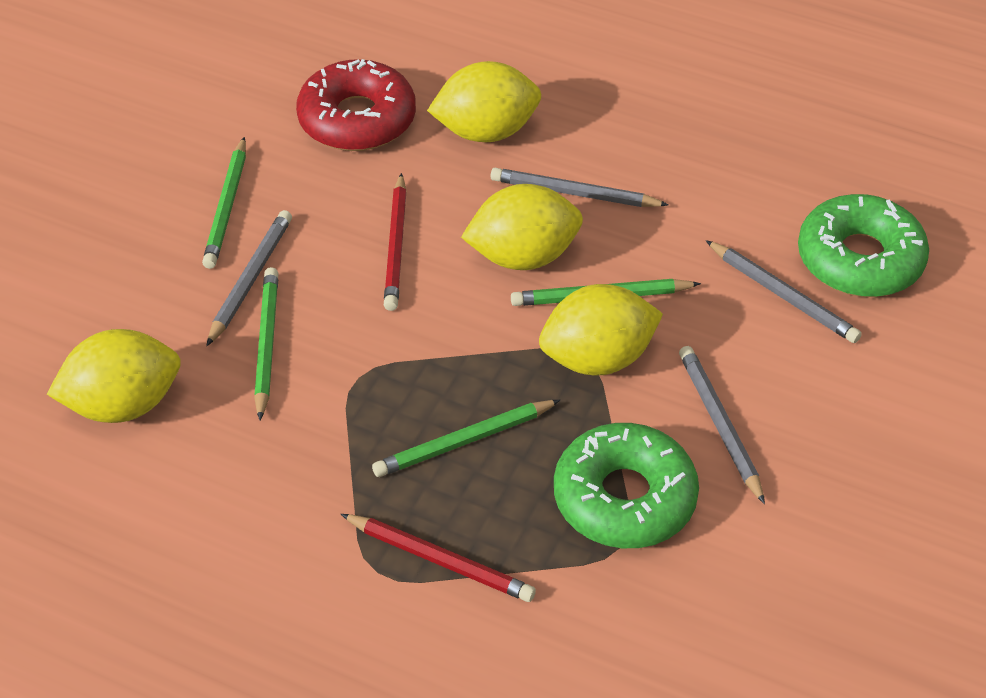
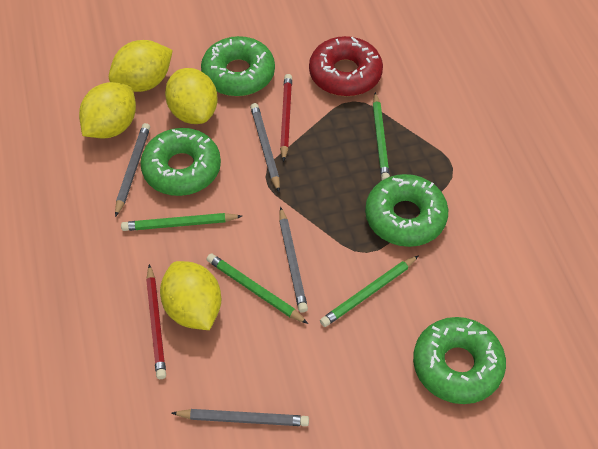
green donut: 2 -> 4

